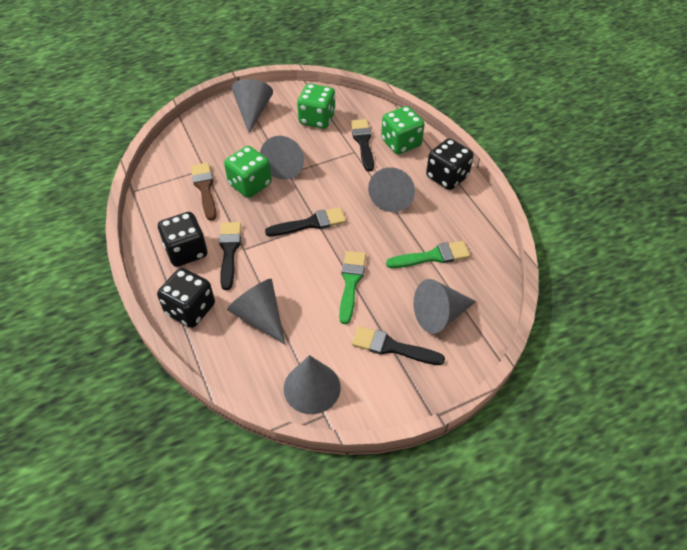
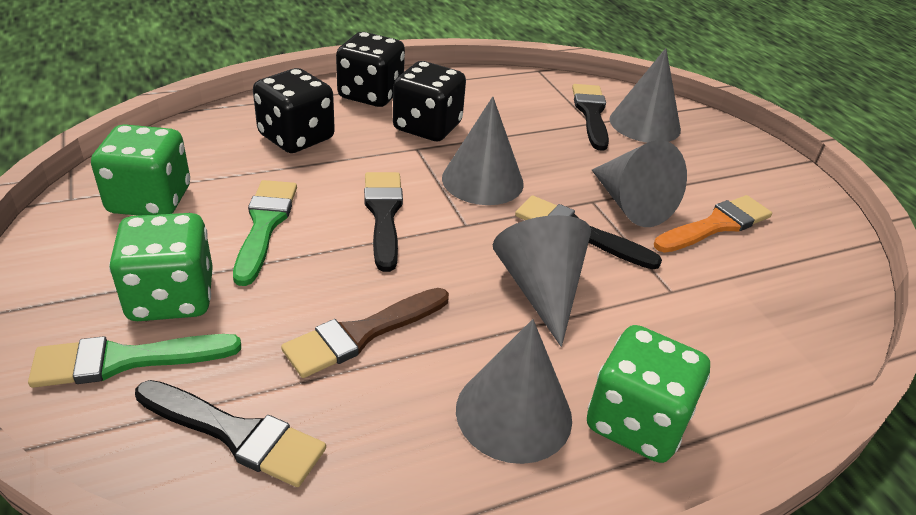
grey cone: 6 -> 5
orange brush: 0 -> 1

